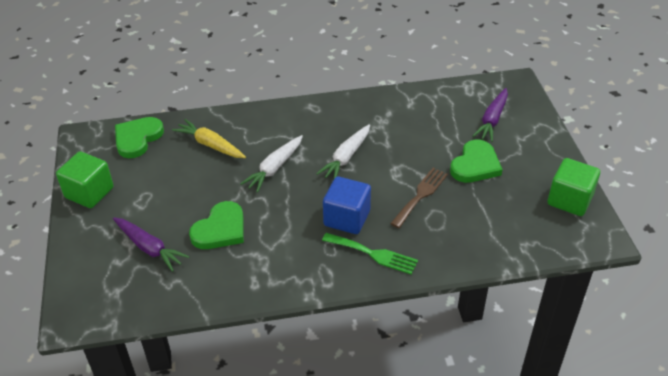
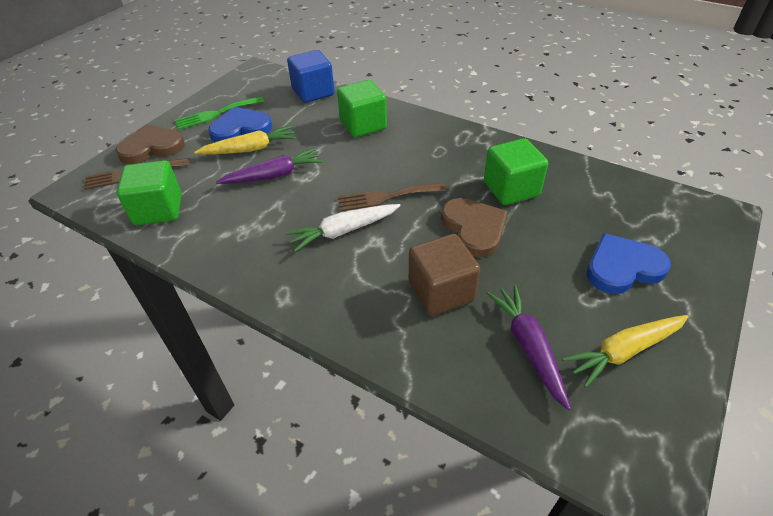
blue heart: 0 -> 2
brown cube: 0 -> 1
brown fork: 1 -> 2
brown heart: 0 -> 2
green cube: 2 -> 3
green heart: 3 -> 0
white carrot: 2 -> 1
yellow carrot: 1 -> 2

